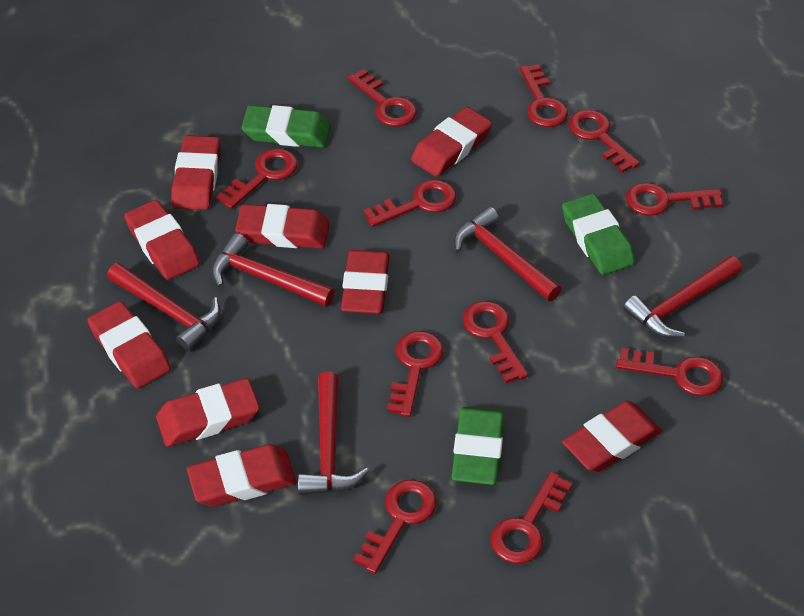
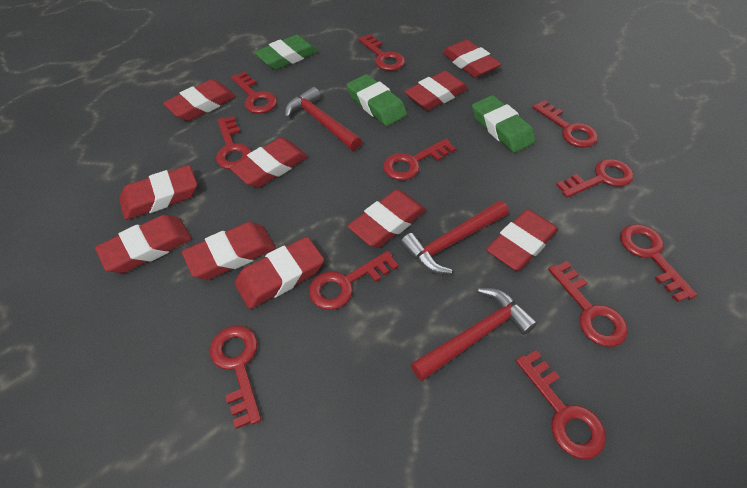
red eraser: 9 -> 10
red hammer: 5 -> 3

